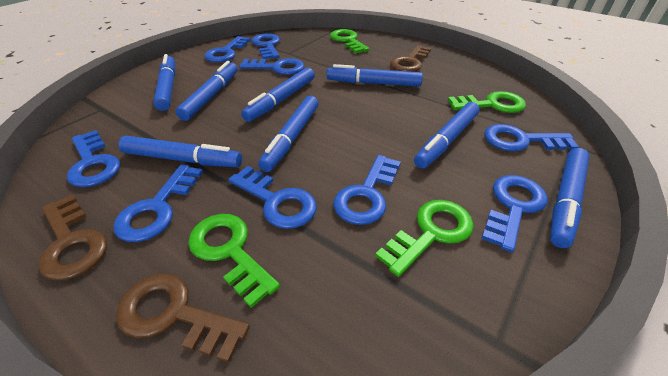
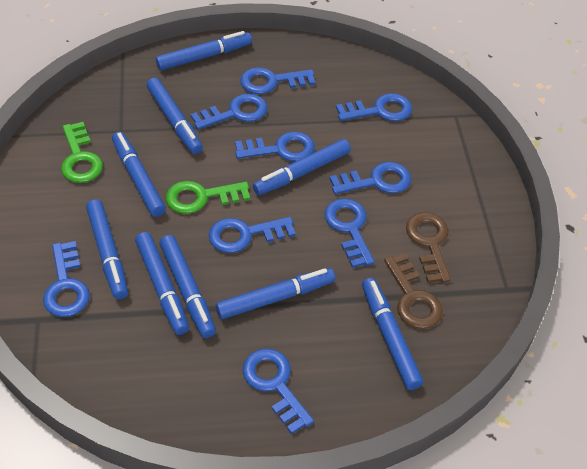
blue marker: 8 -> 9
brown key: 3 -> 2
green key: 4 -> 2

